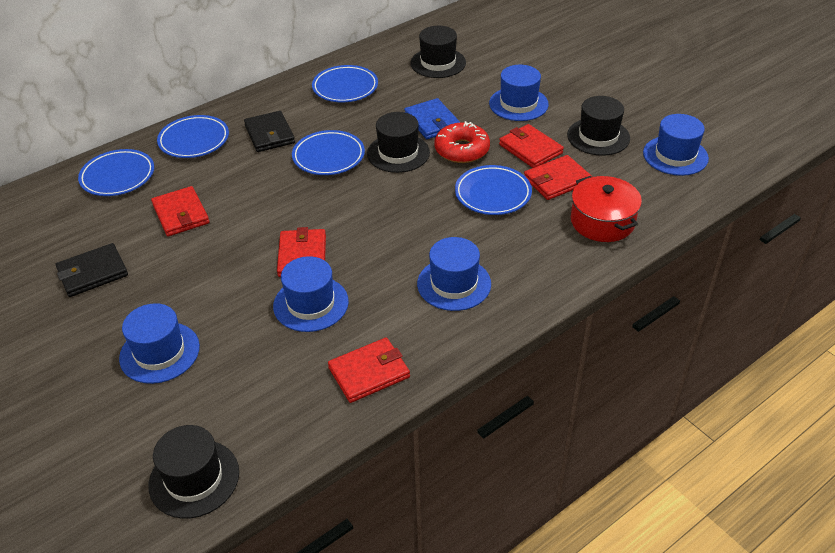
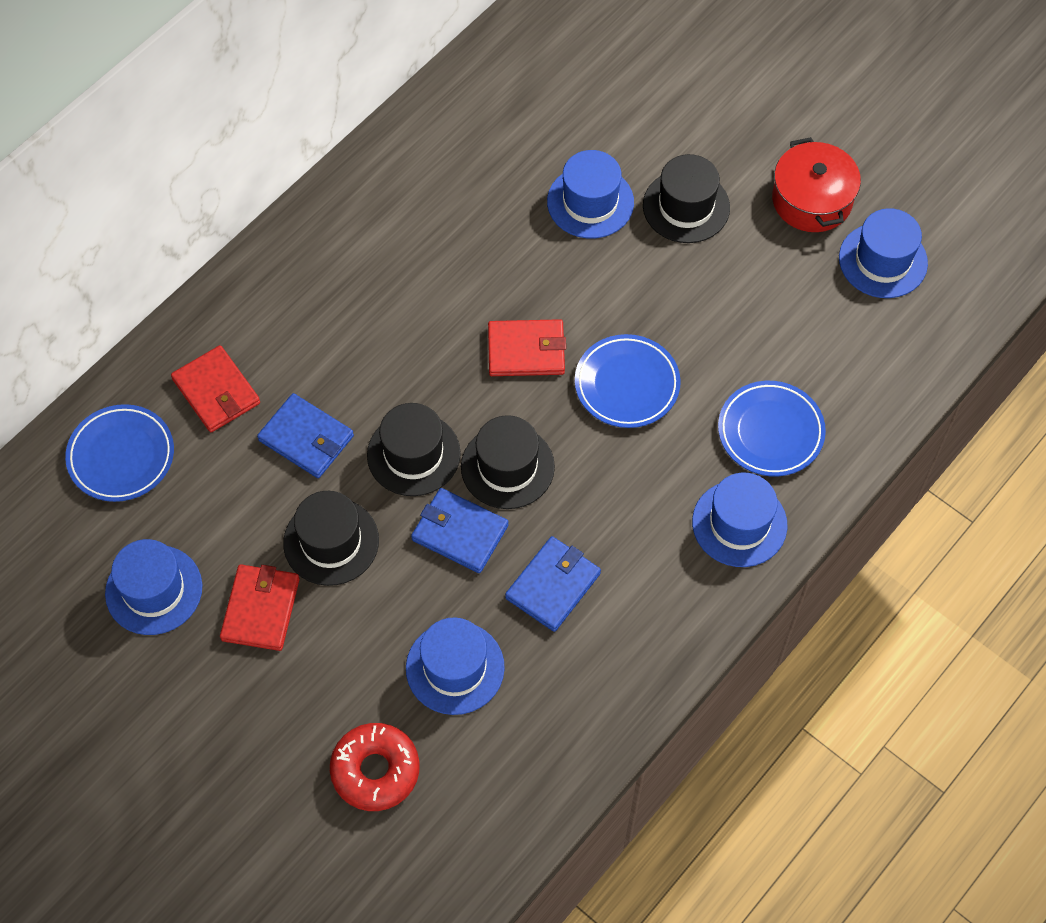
black wallet: 2 -> 0
blue plate: 5 -> 3
blue wallet: 1 -> 3
red wallet: 5 -> 3

